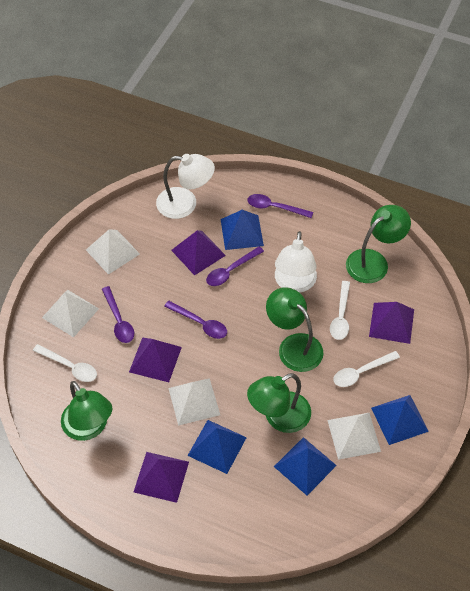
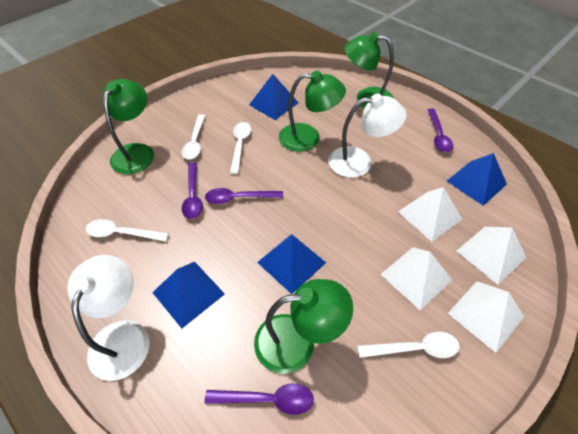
purple pyramid: 4 -> 0
white spoon: 3 -> 4

